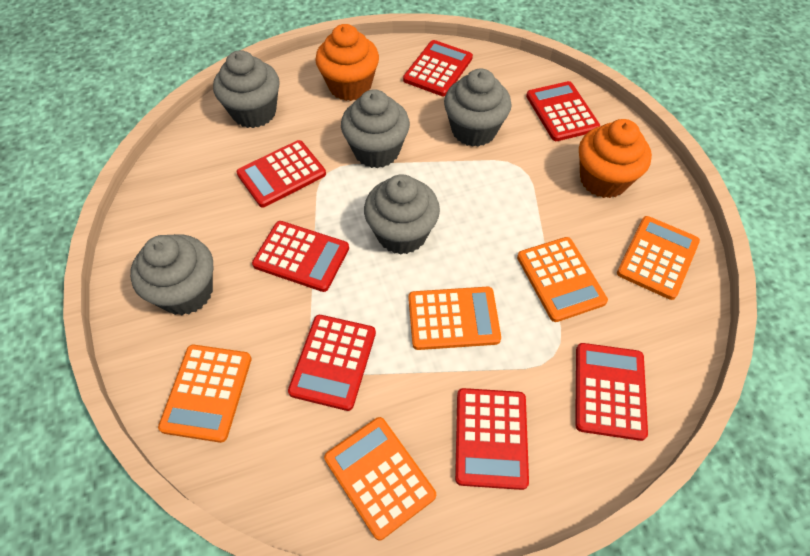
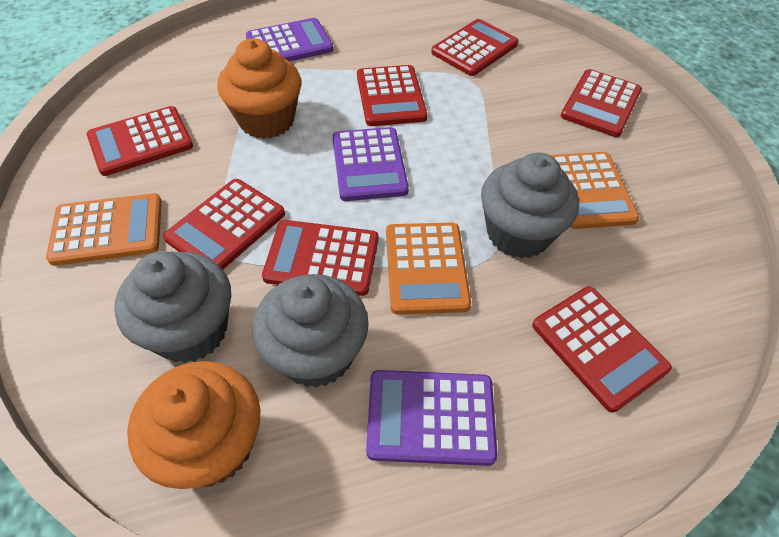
grey cupcake: 5 -> 3
orange calculator: 5 -> 3
purple calculator: 0 -> 3

